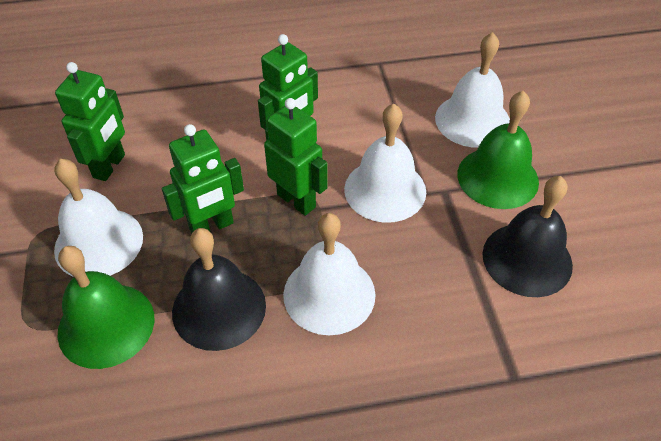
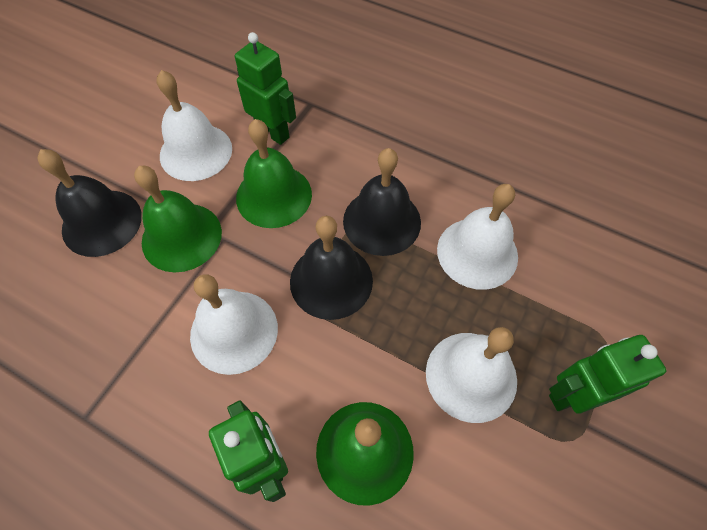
black bell: 2 -> 3
green bell: 2 -> 3
green robot: 4 -> 3

